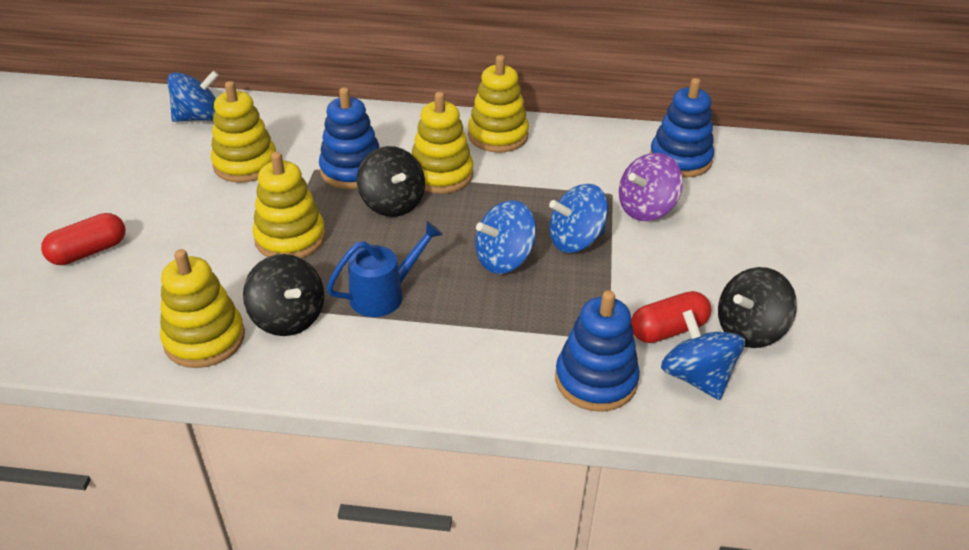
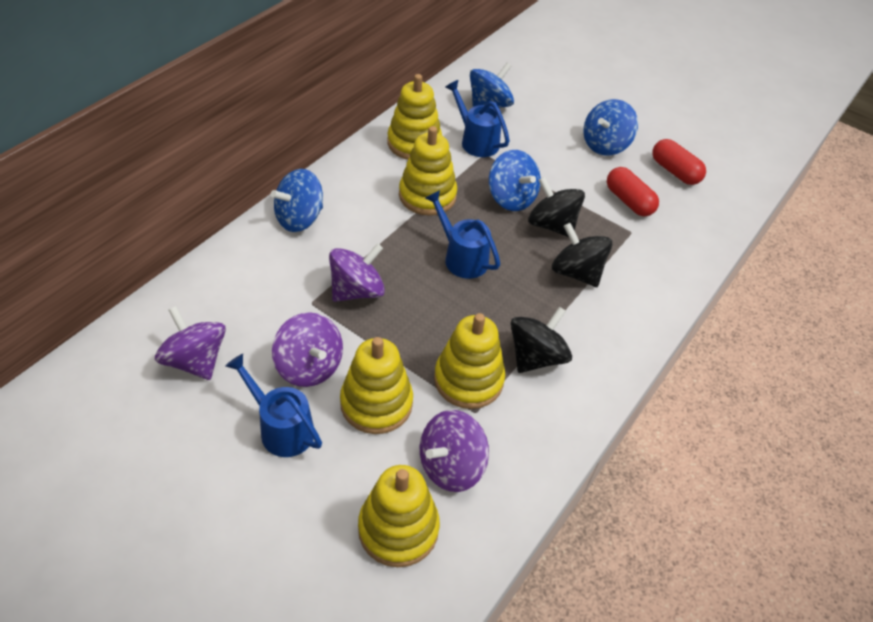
blue stacking toy: 3 -> 0
blue watering can: 1 -> 3
purple spinning top: 1 -> 4

